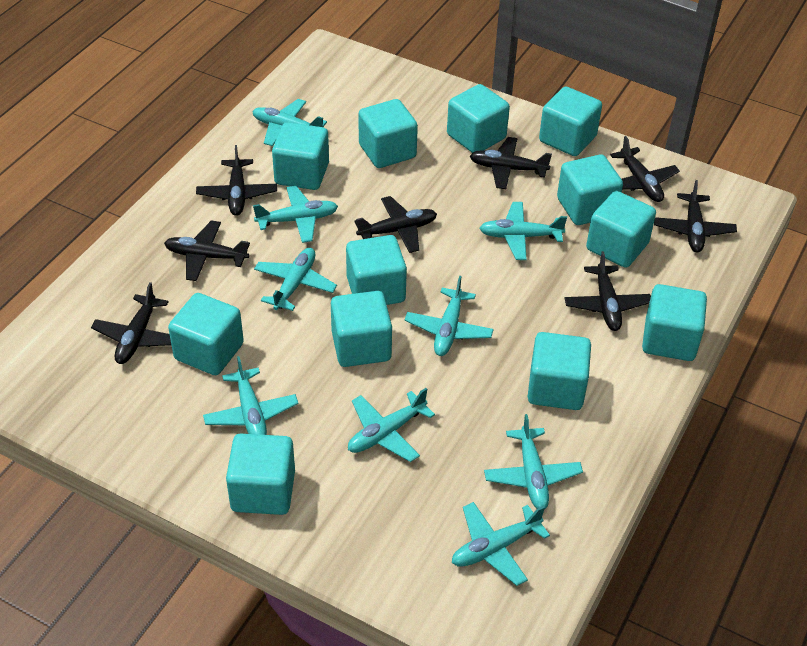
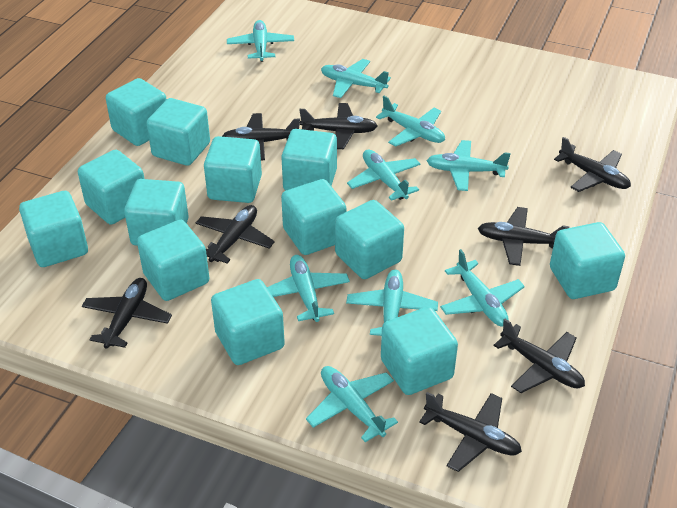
turquoise cube: 12 -> 13

